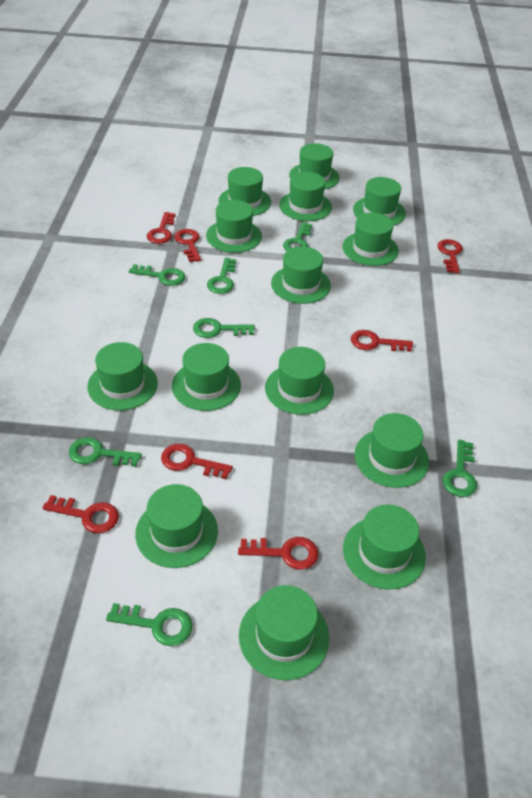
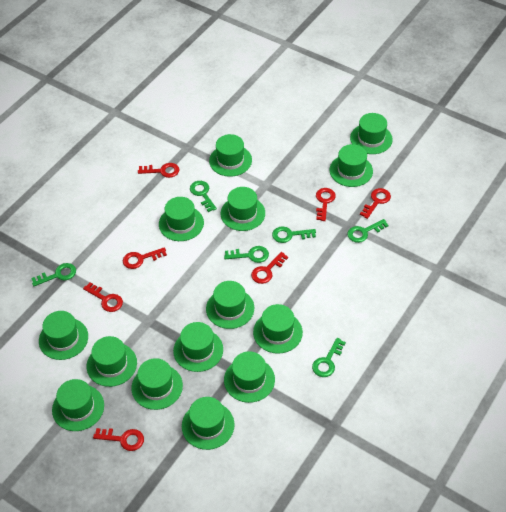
green key: 7 -> 6

